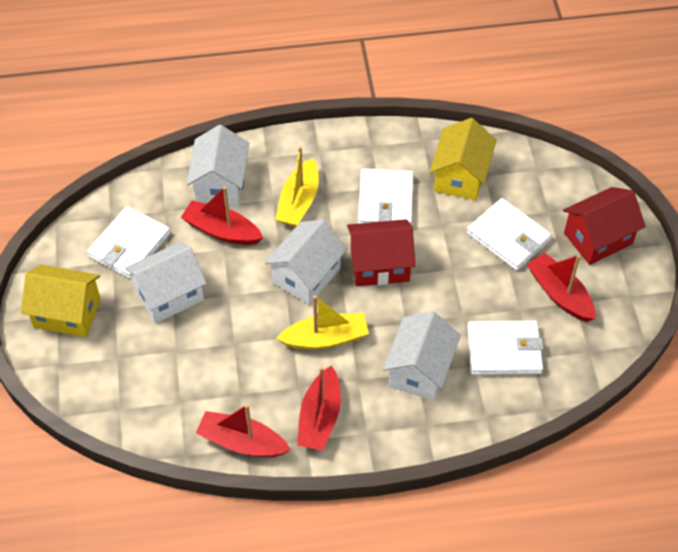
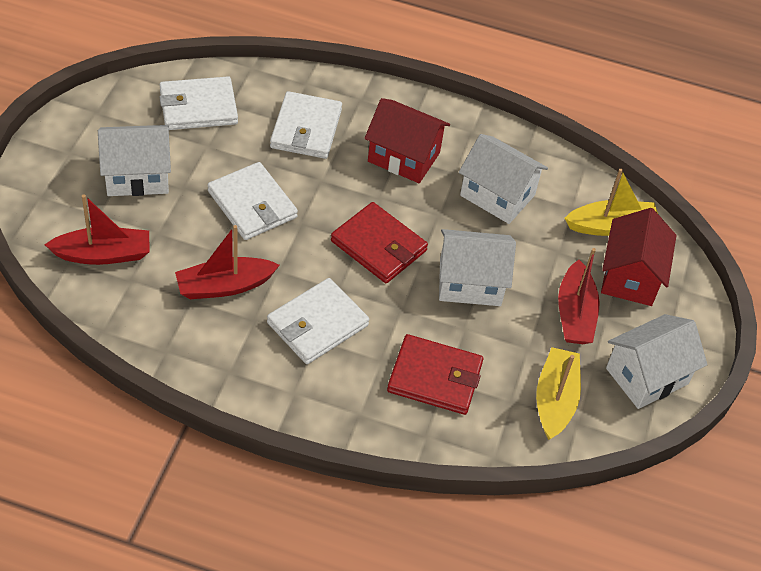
red boat: 4 -> 3
red wallet: 0 -> 2
yellow house: 2 -> 0

